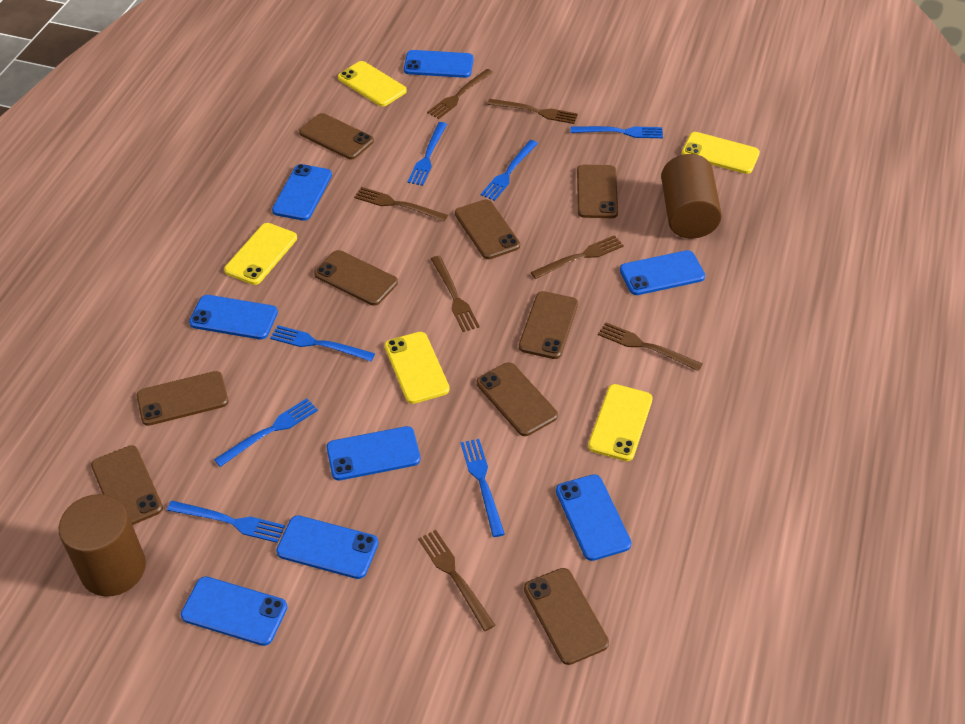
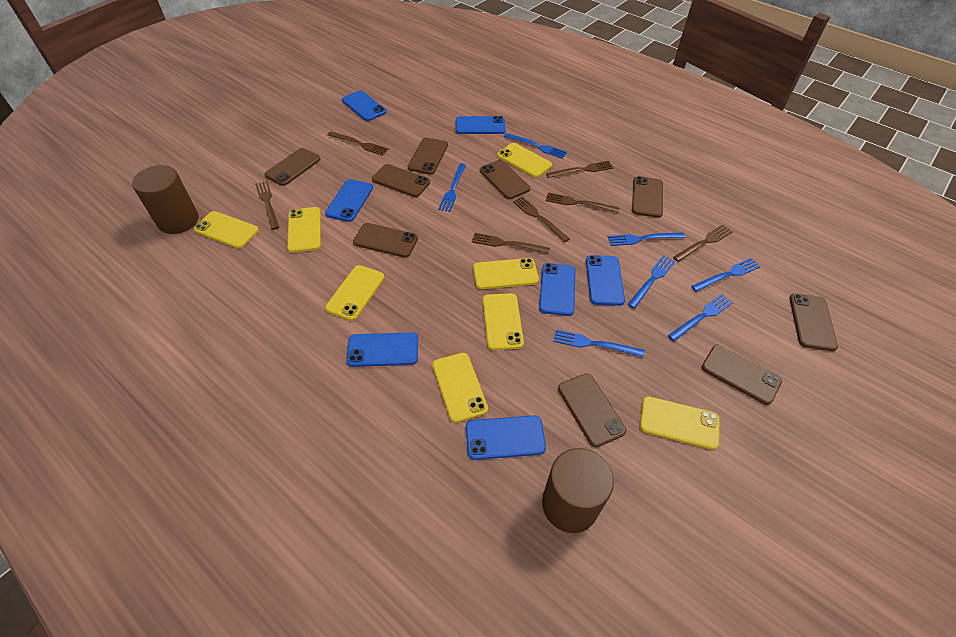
blue phone: 8 -> 7
yellow phone: 5 -> 8

